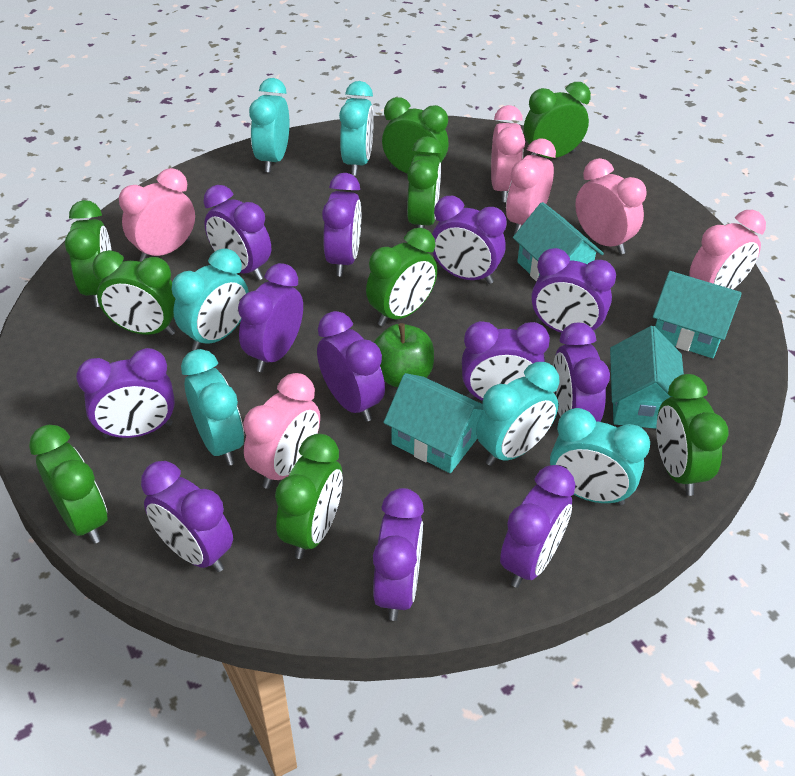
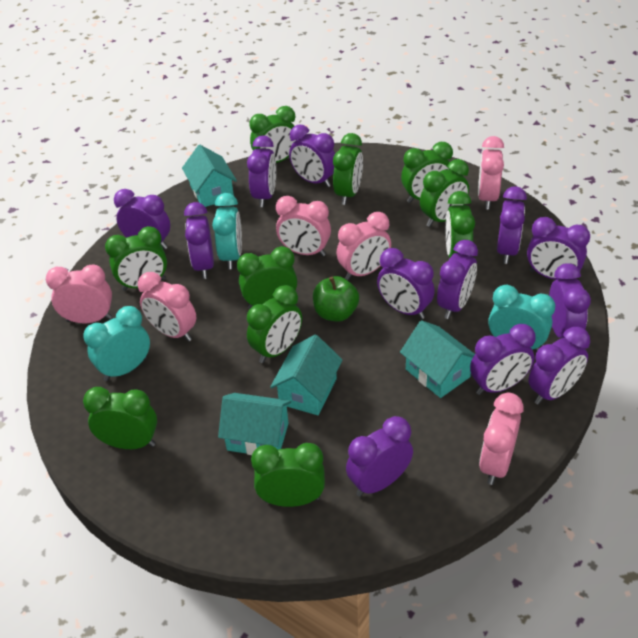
green clock: 9 -> 10
turquoise clock: 6 -> 3

